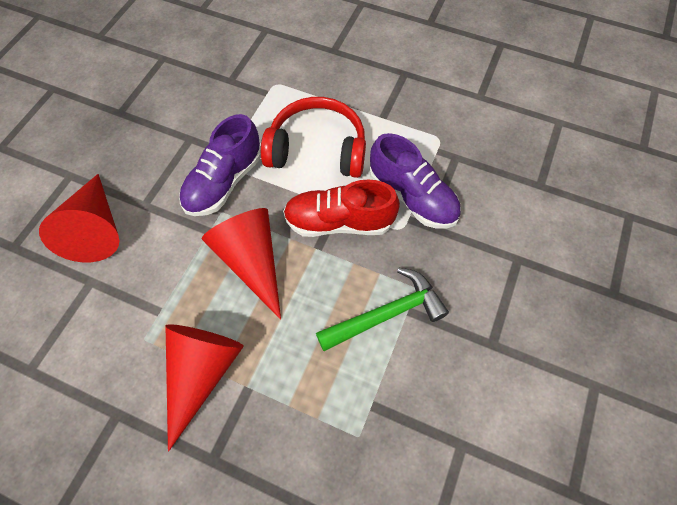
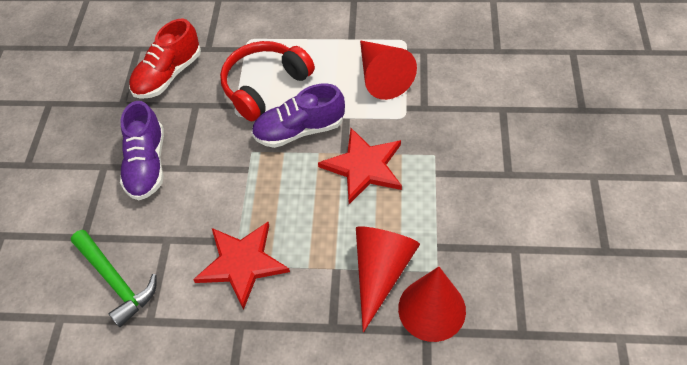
red star: 0 -> 2

